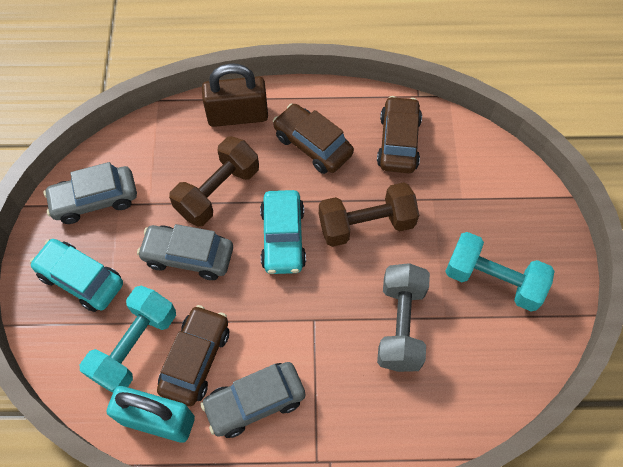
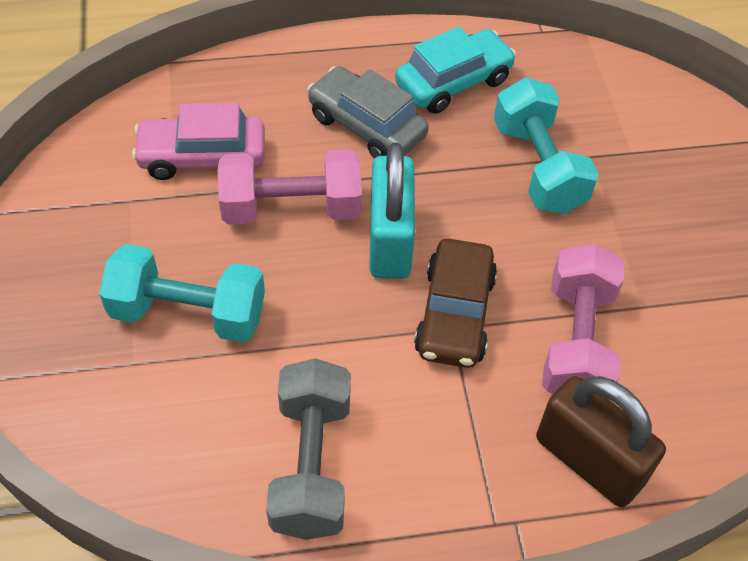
brown car: 3 -> 1
brown dumbbell: 2 -> 0
grey car: 3 -> 1
pink car: 0 -> 1
pink dumbbell: 0 -> 2
turquoise car: 2 -> 1

